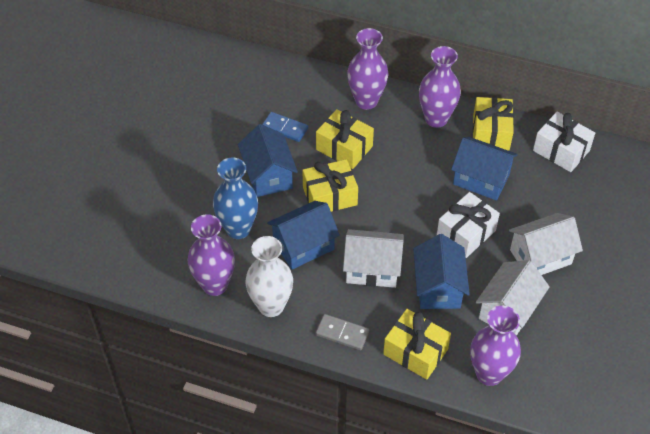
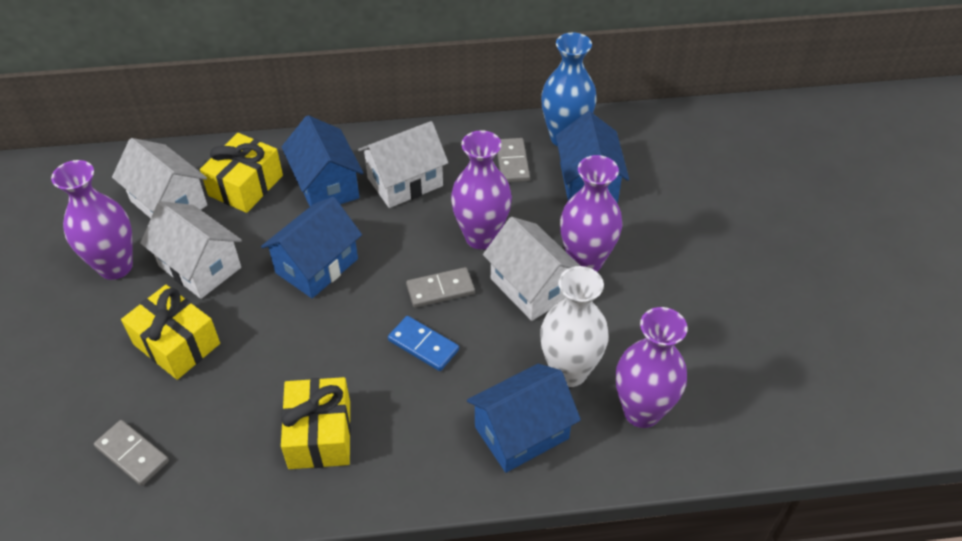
grey domino: 1 -> 3
white gift: 2 -> 0
white house: 3 -> 4
yellow gift: 4 -> 3

